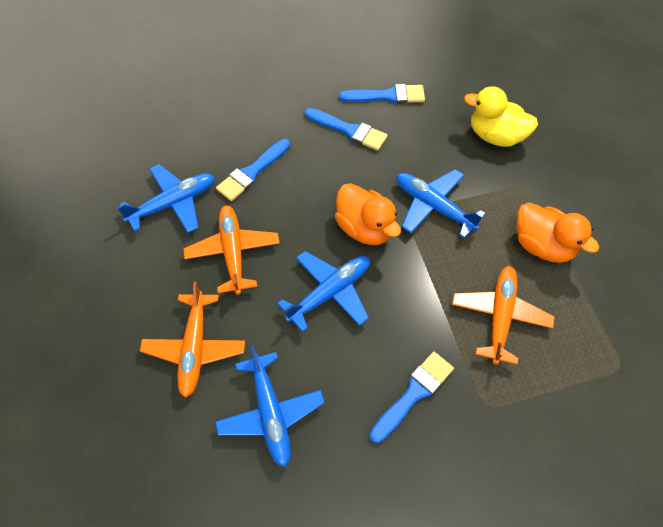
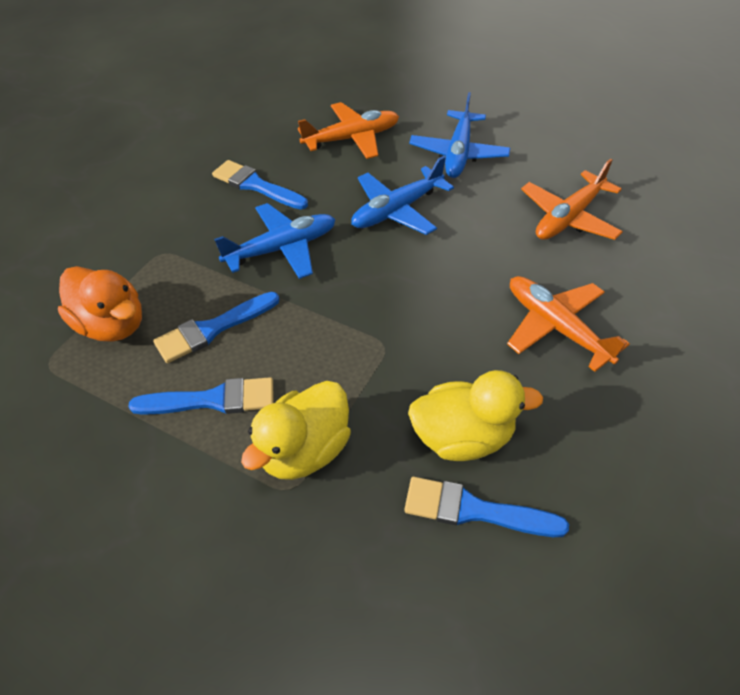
blue plane: 4 -> 3
orange duck: 2 -> 1
yellow duck: 1 -> 2

